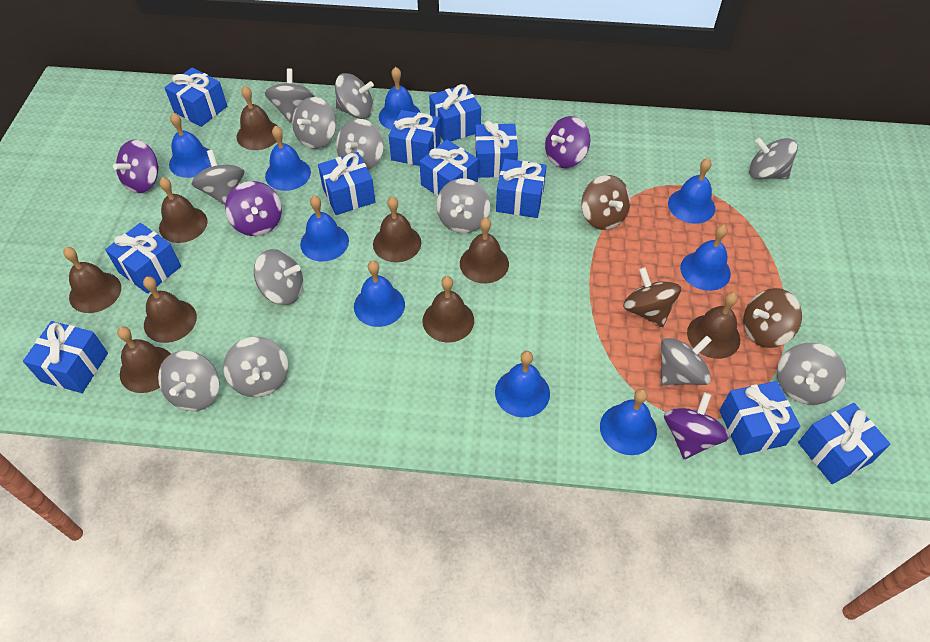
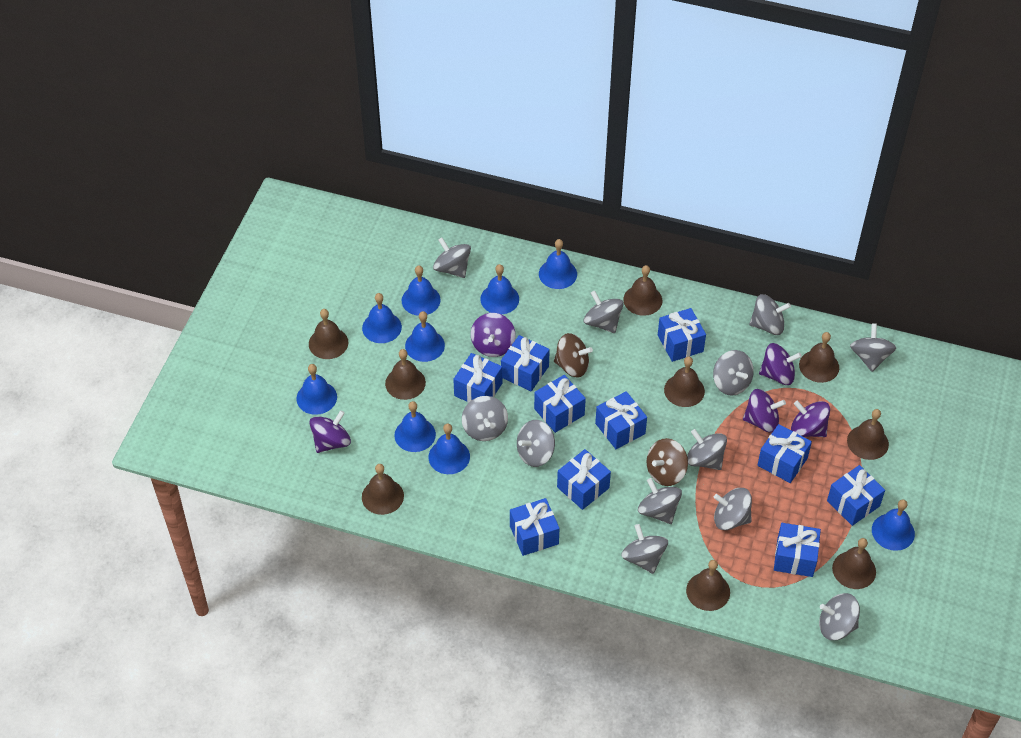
blue gift: 11 -> 10
brown spinning top: 3 -> 2
purple spinning top: 4 -> 5

